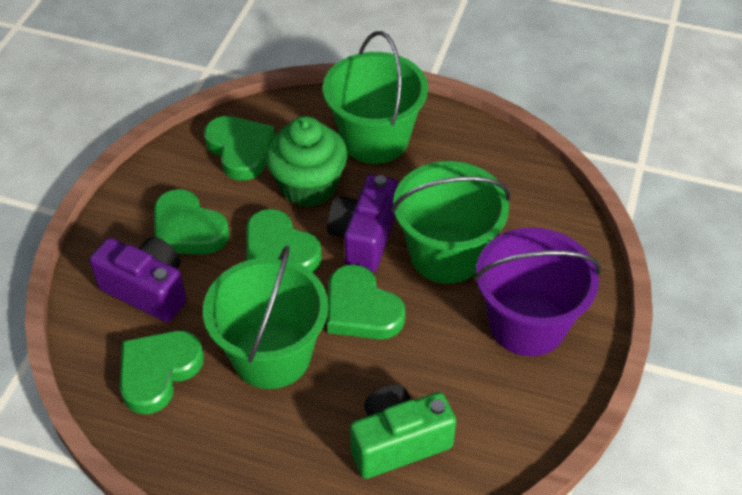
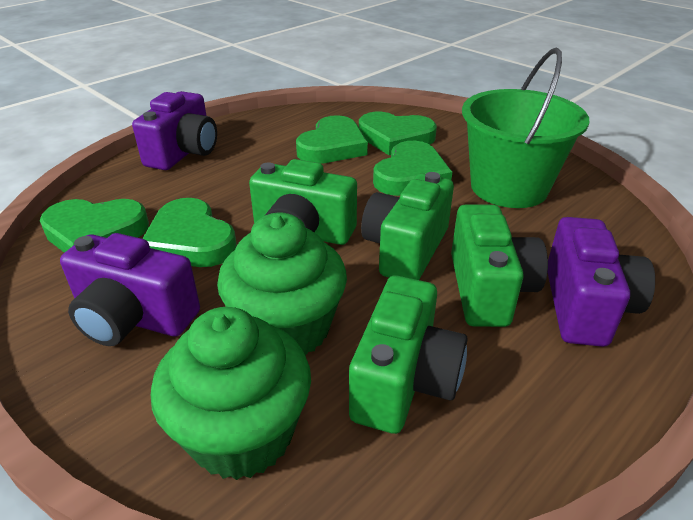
green bucket: 3 -> 1
green camera: 1 -> 4
green cupcake: 1 -> 2
purple bucket: 1 -> 0
purple camera: 2 -> 3

